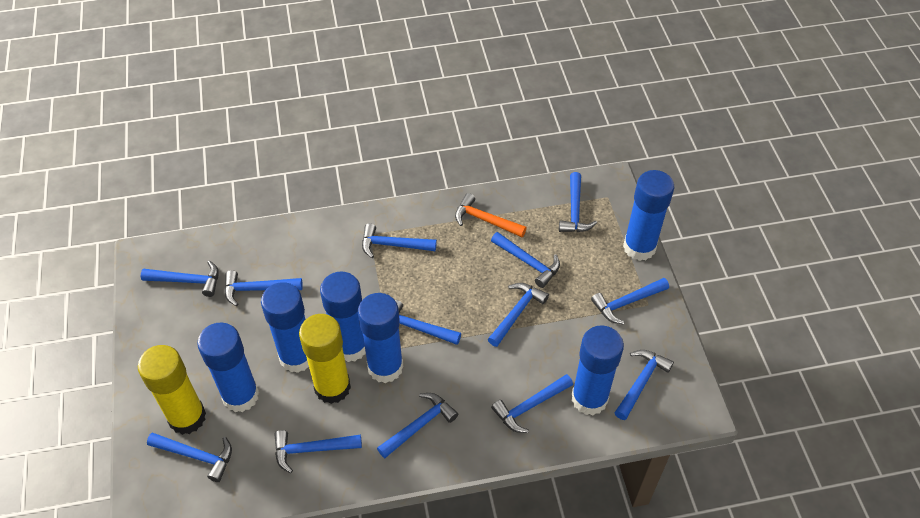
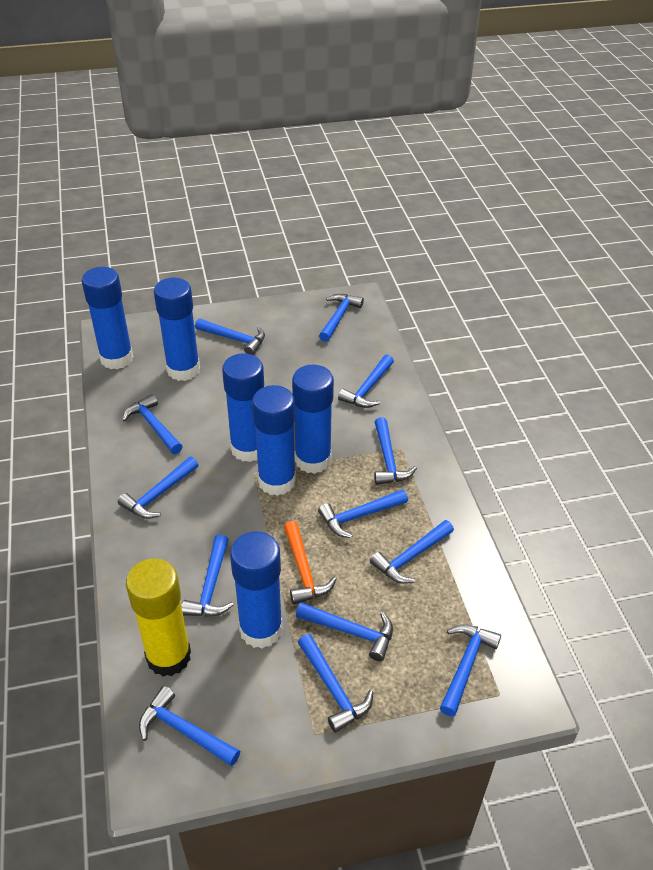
yellow glue stick: 2 -> 1

